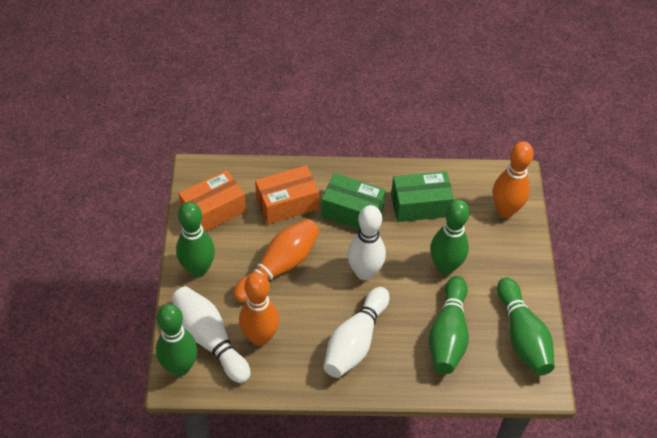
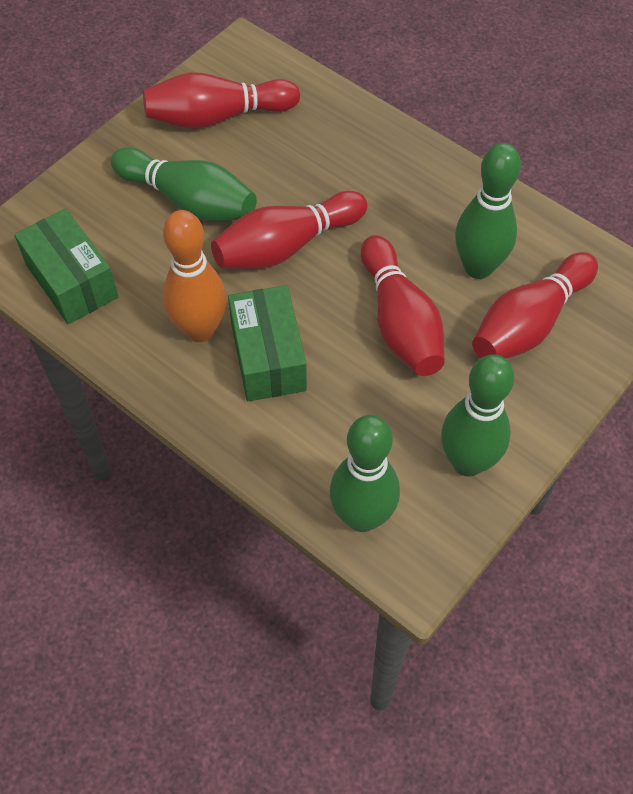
green bowling pin: 5 -> 4
orange bowling pin: 3 -> 1
orange box: 2 -> 0
red bowling pin: 0 -> 4
white bowling pin: 3 -> 0

